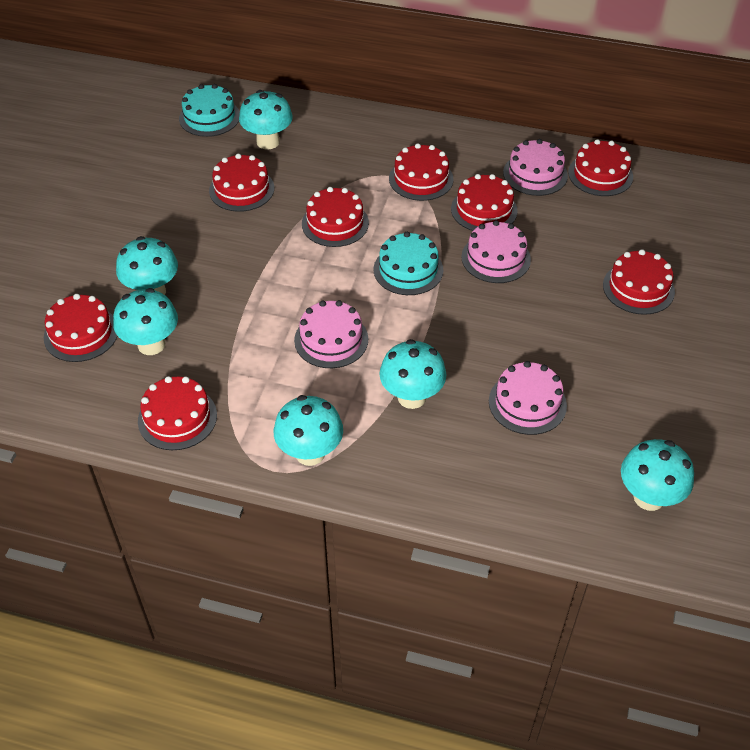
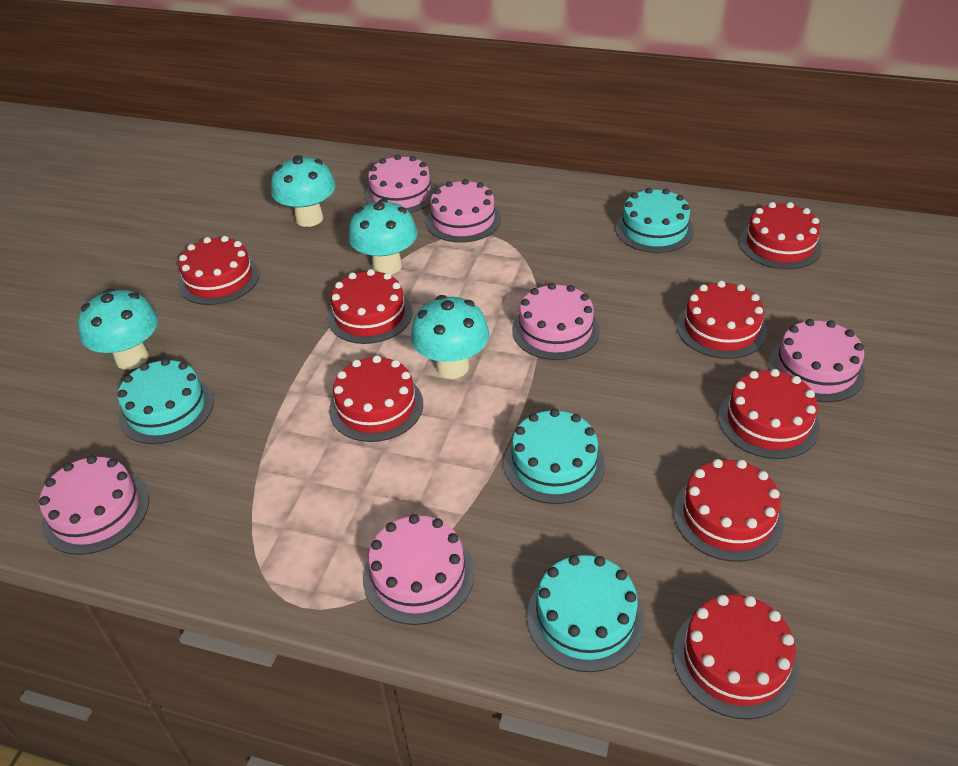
pink cake: 4 -> 6
turquoise cake: 2 -> 4
turquoise mushroom: 6 -> 4

